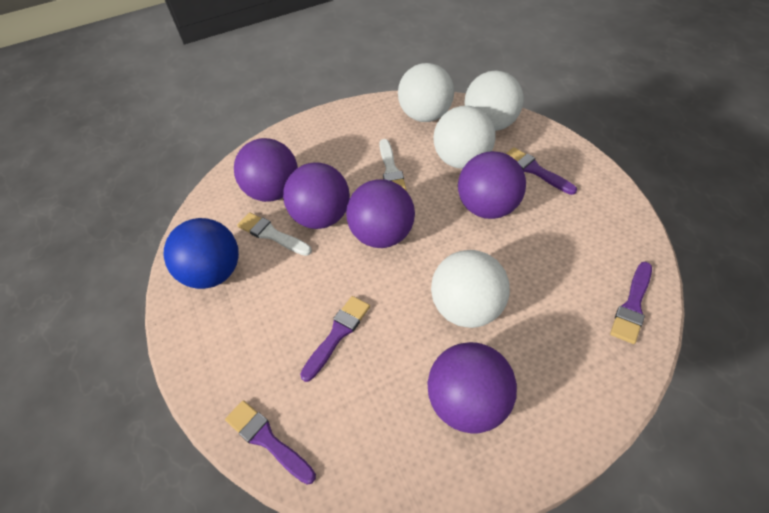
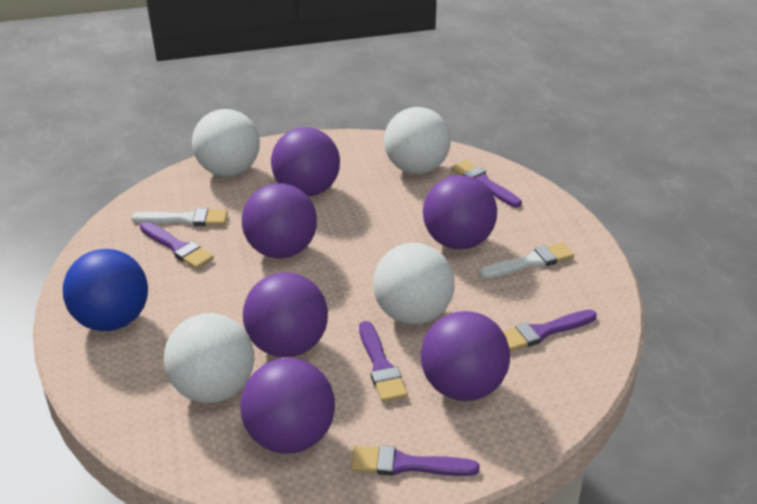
purple ball: 5 -> 6
purple brush: 4 -> 5

